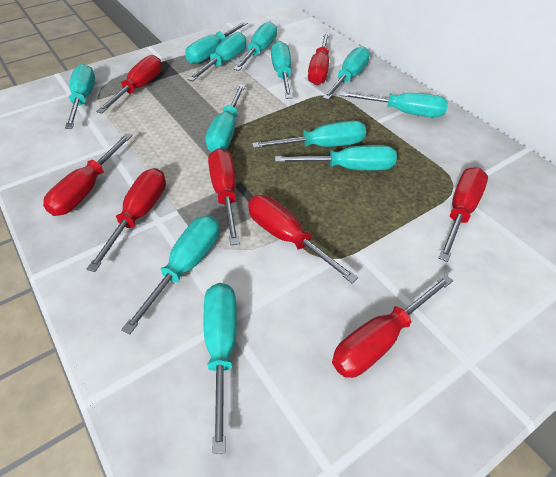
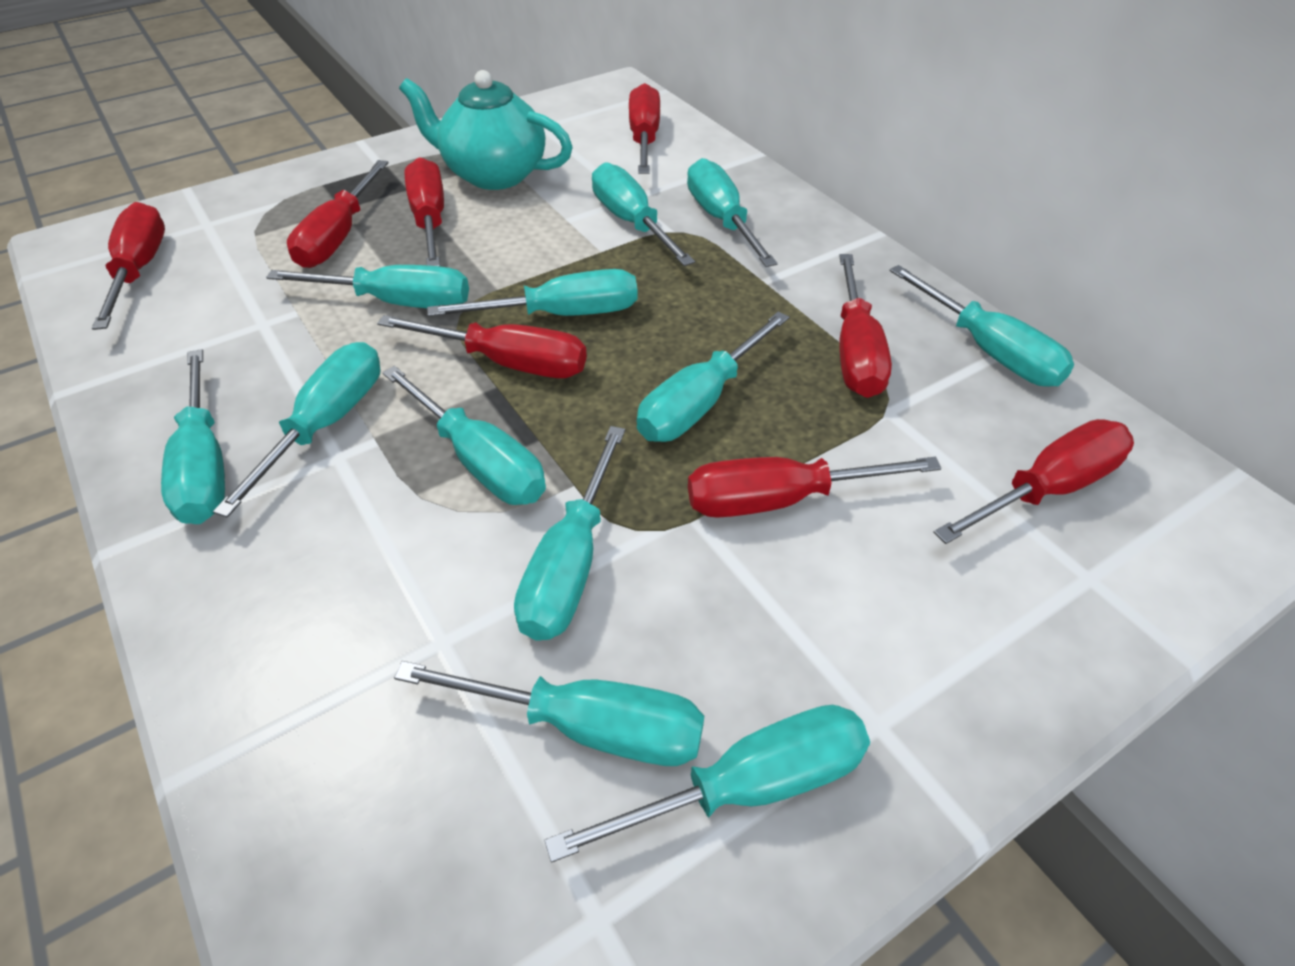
turquoise teapot: 0 -> 1

